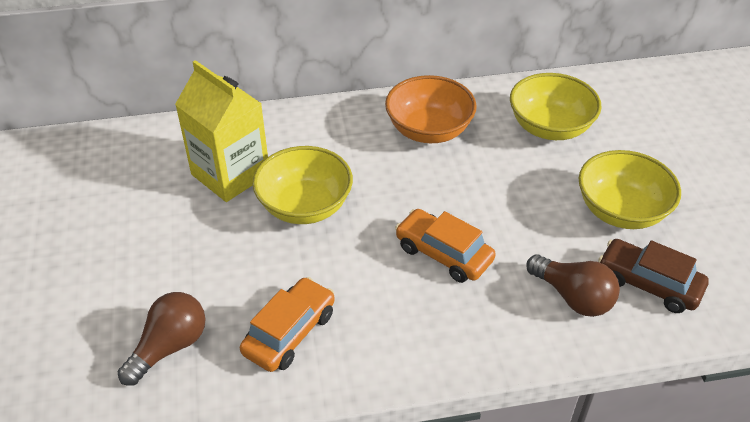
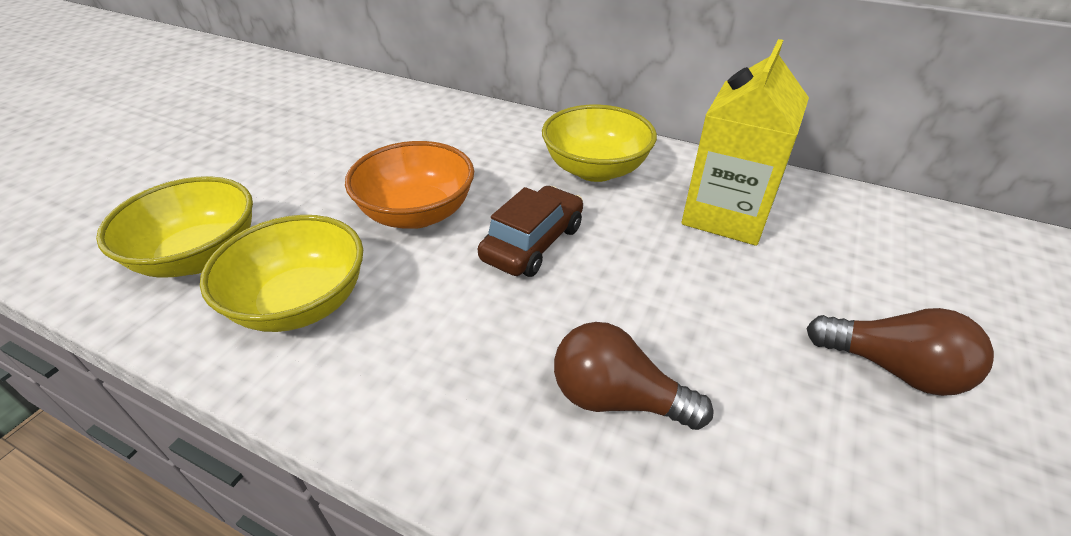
orange car: 2 -> 0

